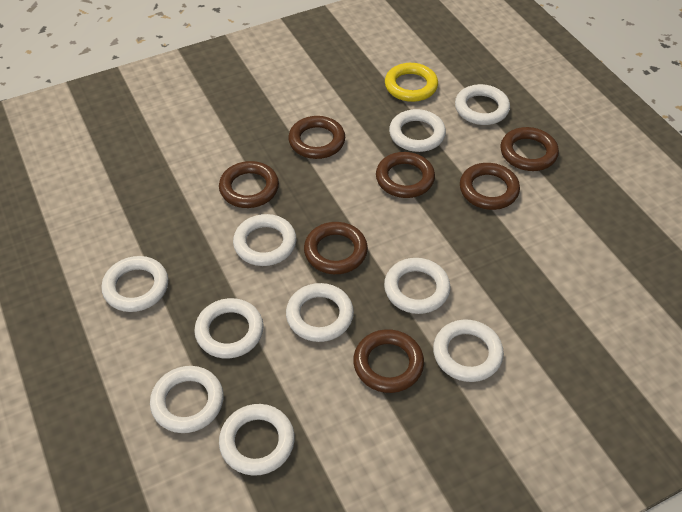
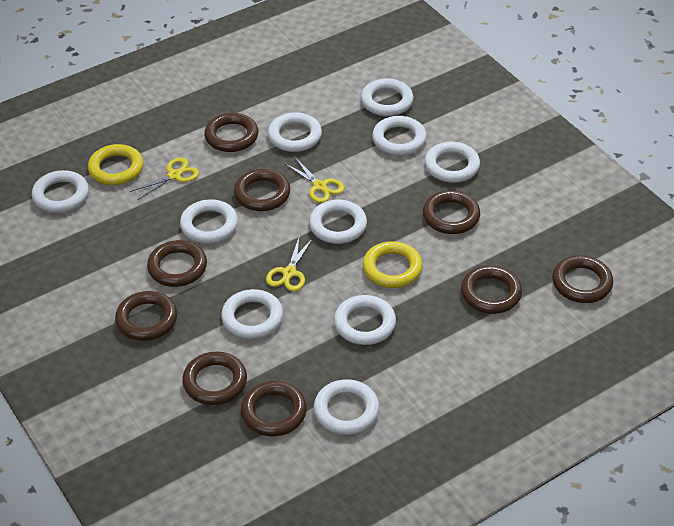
brown ring: 7 -> 9
yellow ring: 1 -> 2
yellow scissors: 0 -> 3

